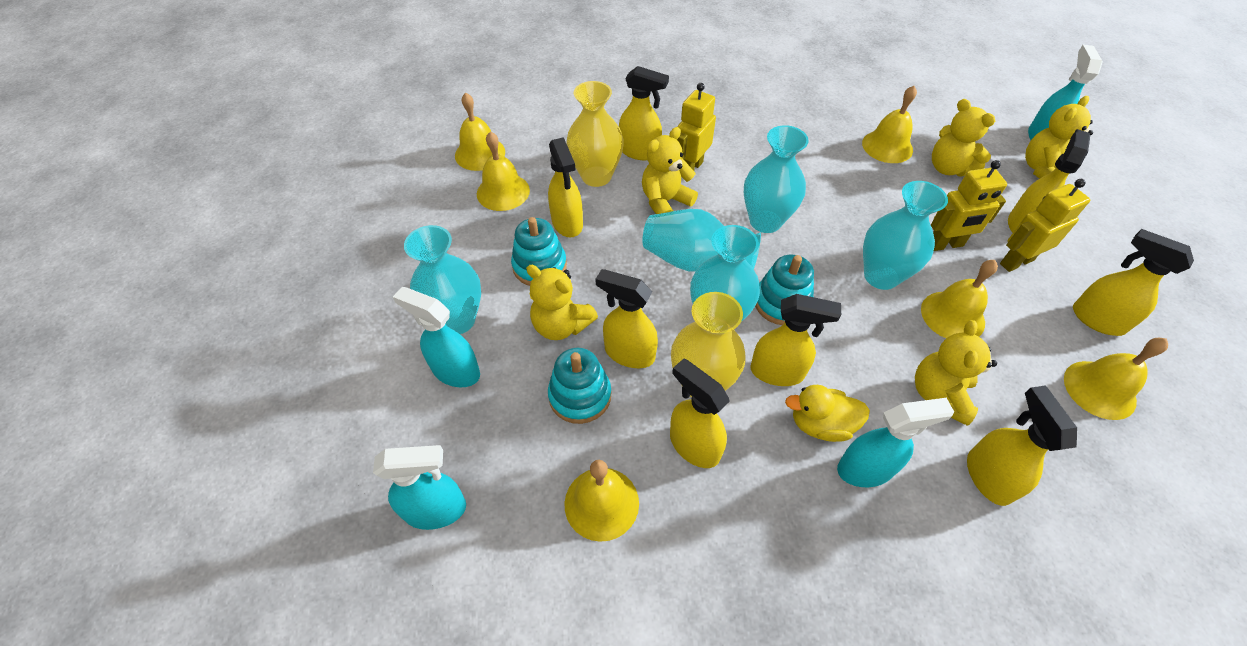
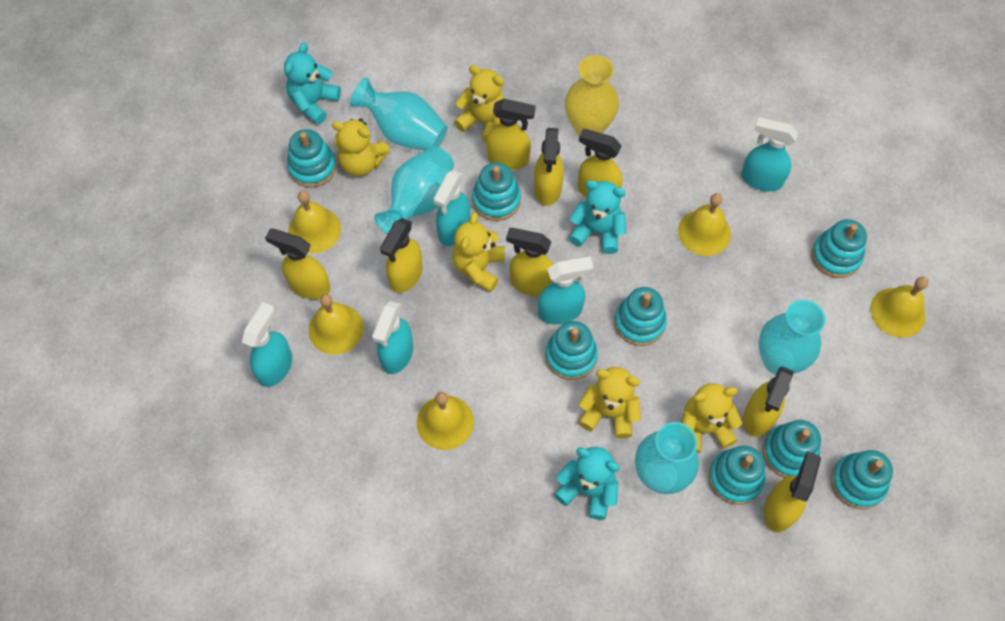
turquoise spray bottle: 4 -> 5
turquoise stacking toy: 3 -> 8
turquoise teddy bear: 0 -> 3
turquoise vase: 5 -> 4
yellow bell: 6 -> 5
yellow duck: 1 -> 0
yellow robot: 3 -> 0
yellow vase: 2 -> 1

